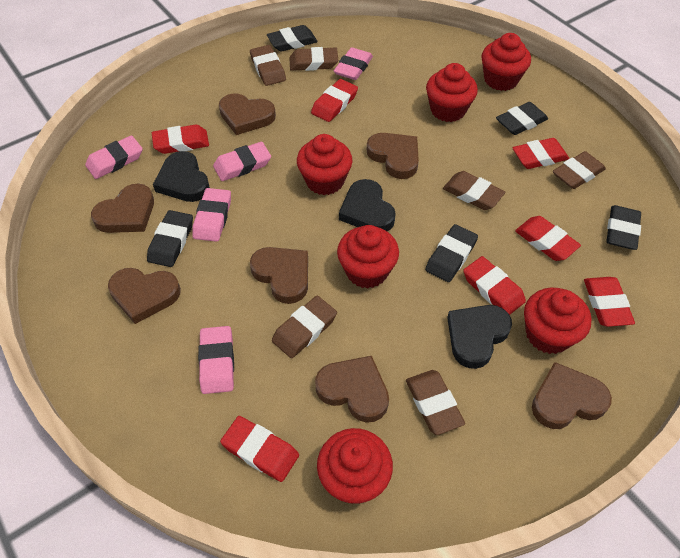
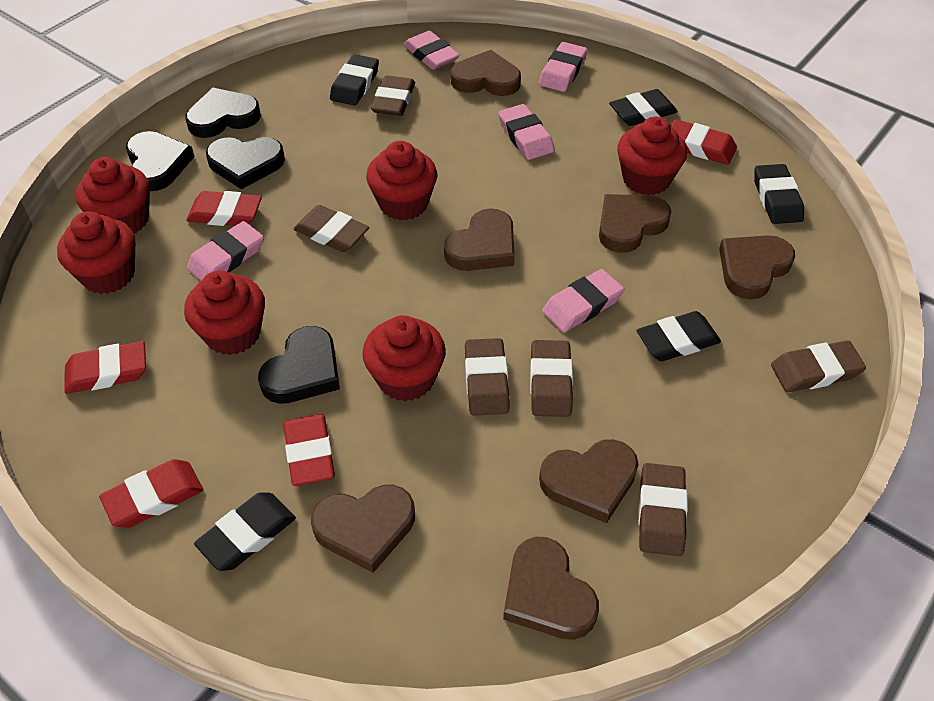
black heart: 3 -> 4
red eraser: 7 -> 5

